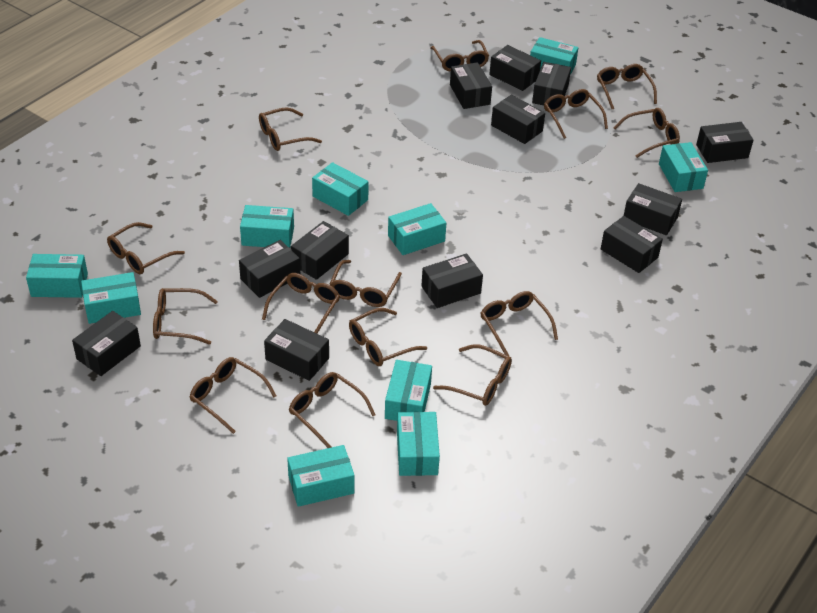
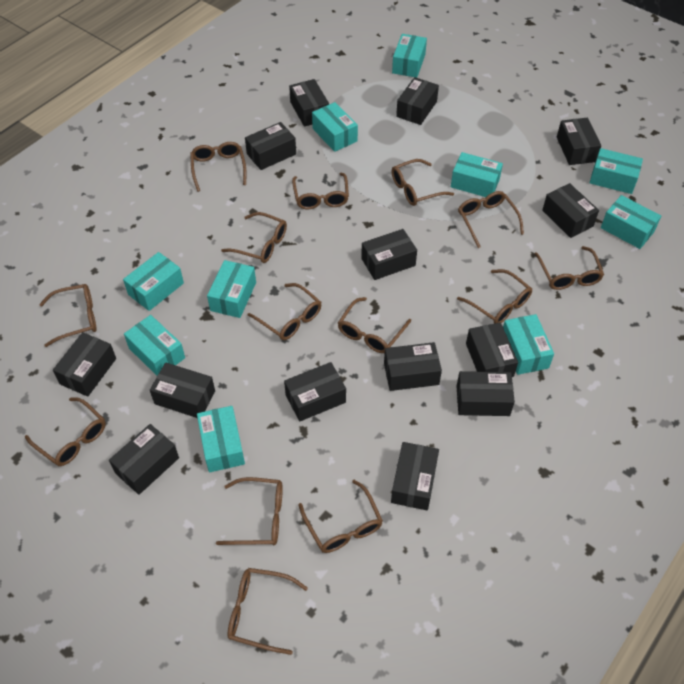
black box: 12 -> 14

